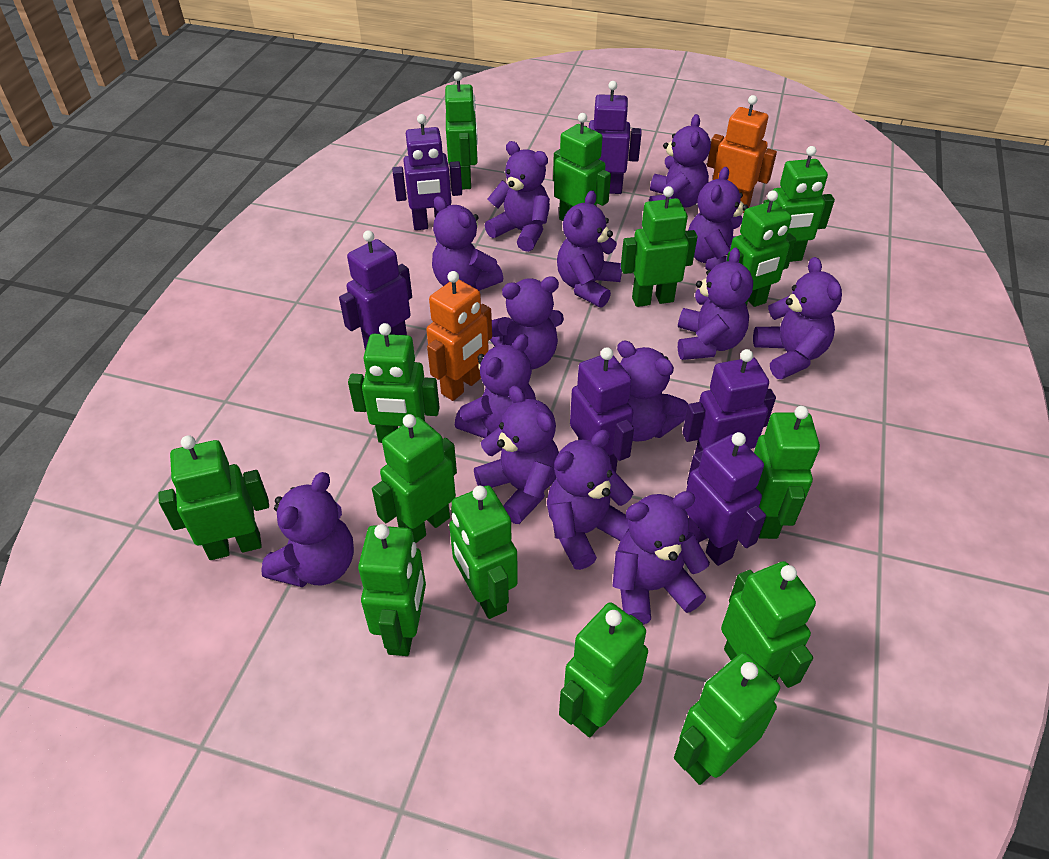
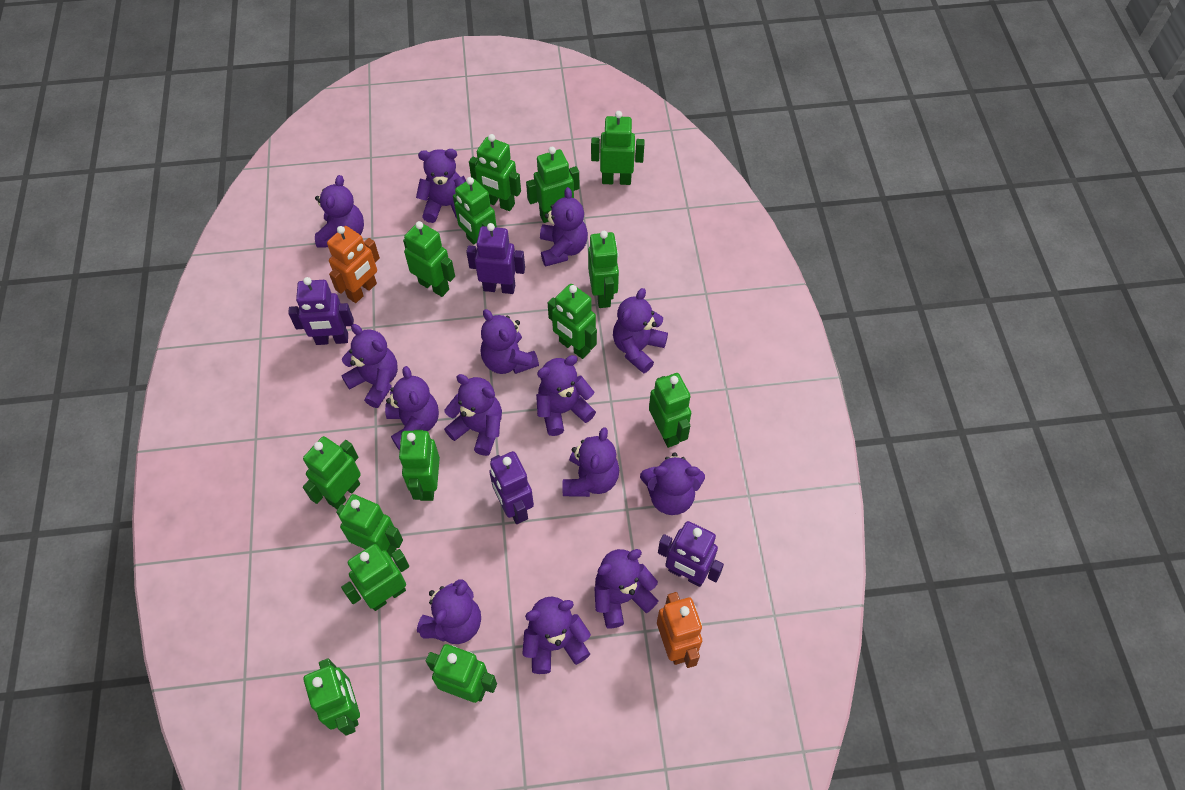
purple robot: 6 -> 4

